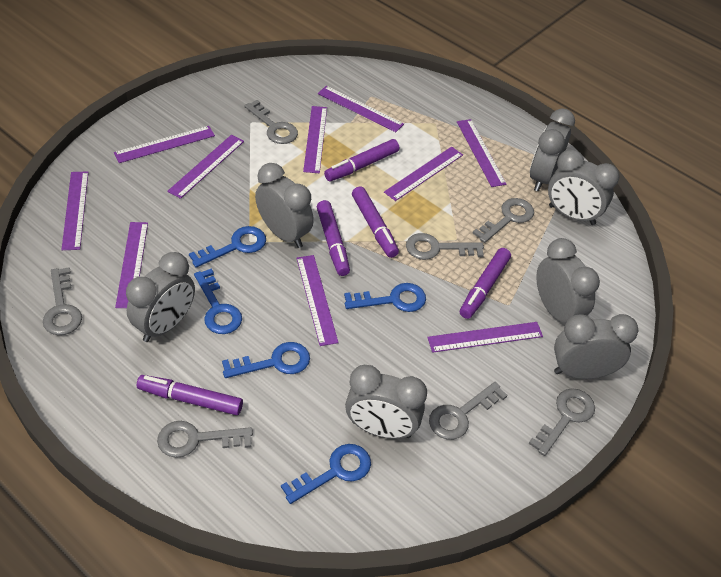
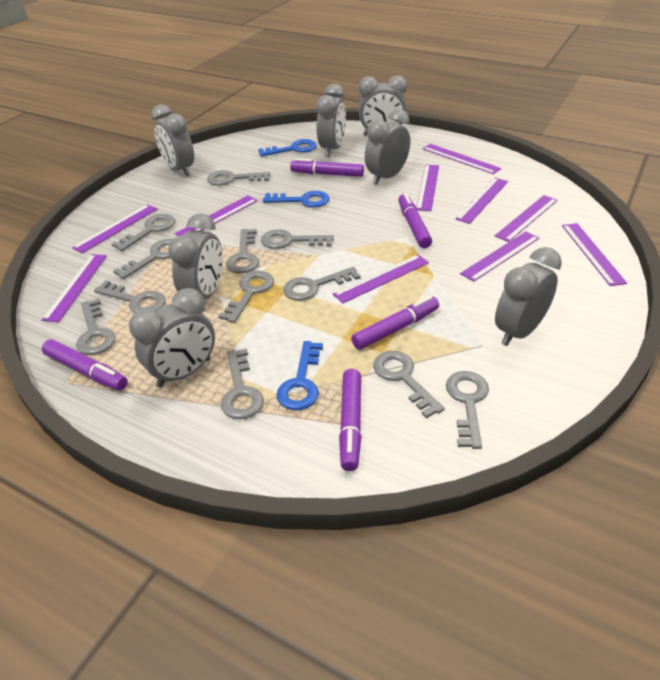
blue key: 5 -> 3
grey key: 7 -> 12

